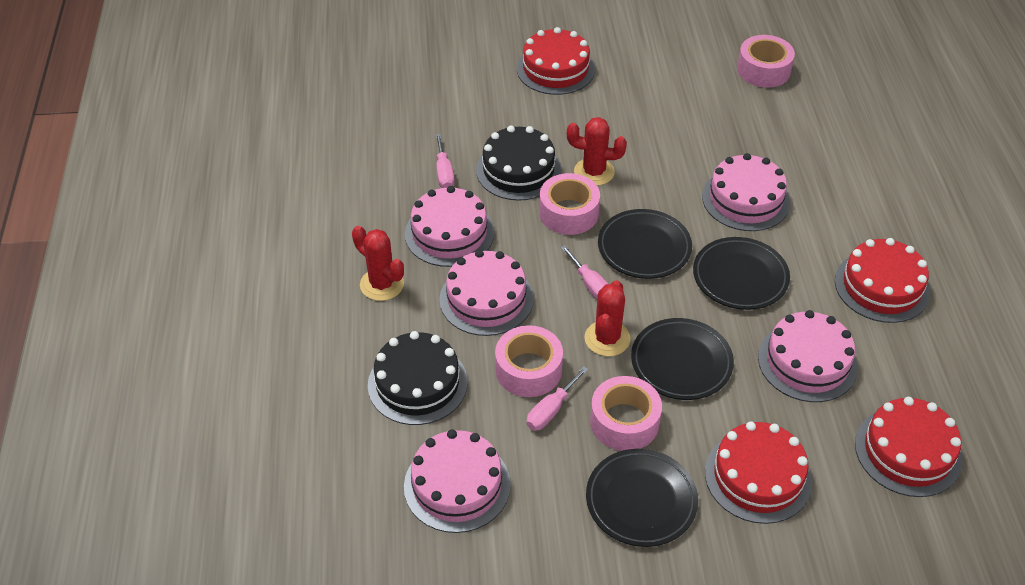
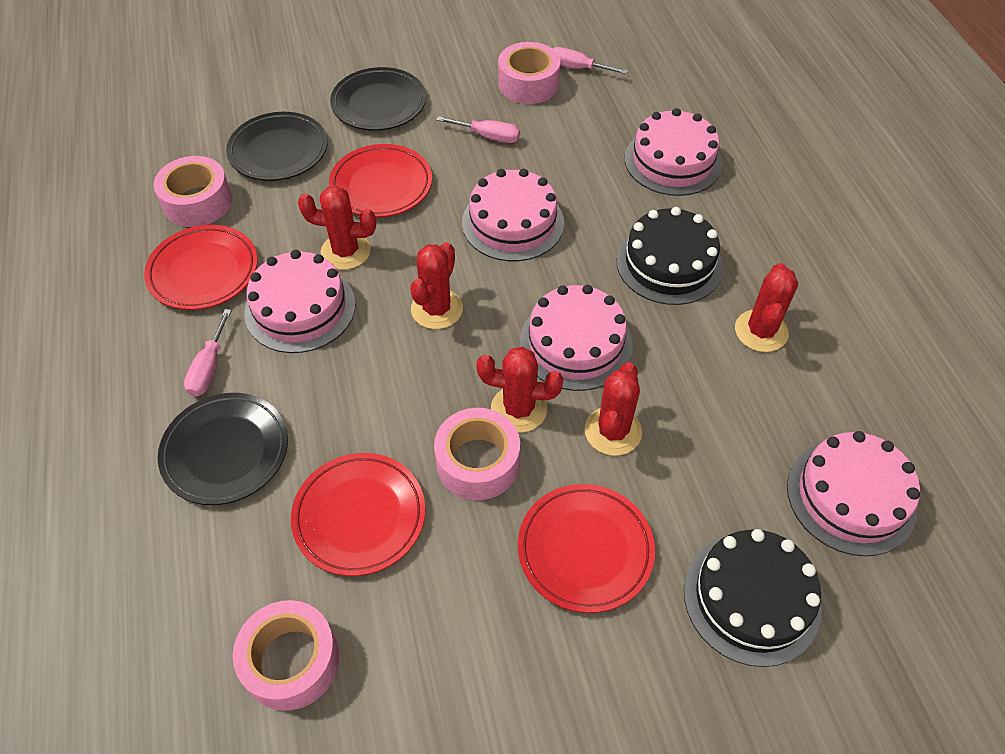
black plate: 4 -> 3
red cactus: 3 -> 5
red cake: 4 -> 0
red plate: 0 -> 4

